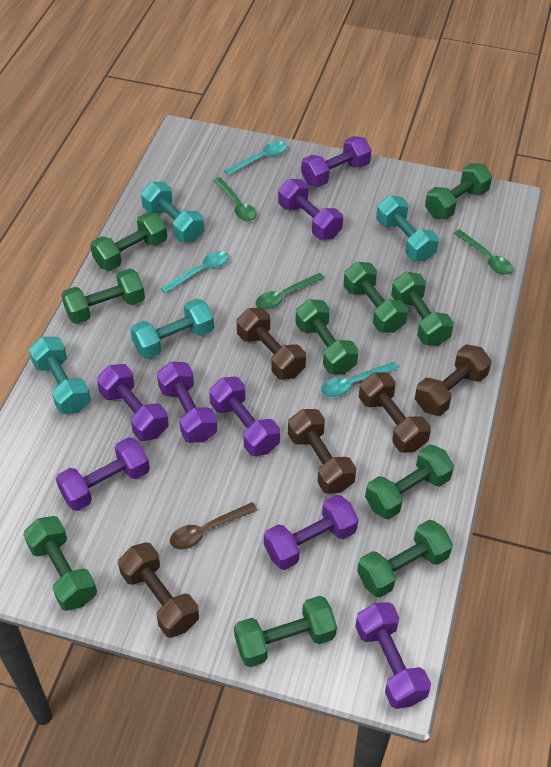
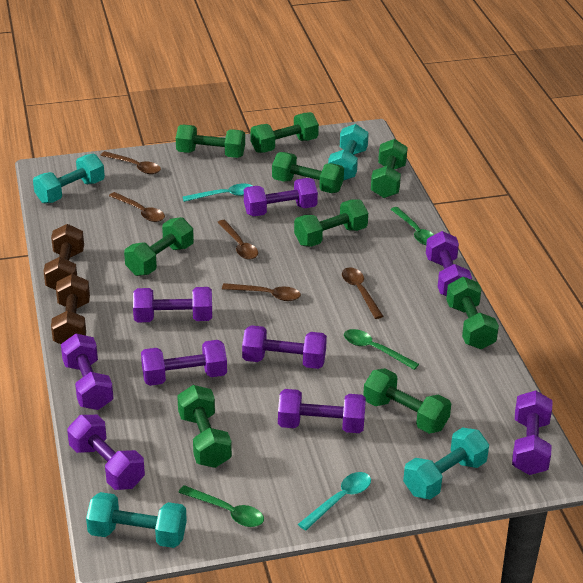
brown dumbbell: 5 -> 2
brown spoon: 1 -> 5
green dumbbell: 10 -> 9
purple dumbbell: 8 -> 9
turquoise spoon: 3 -> 2

